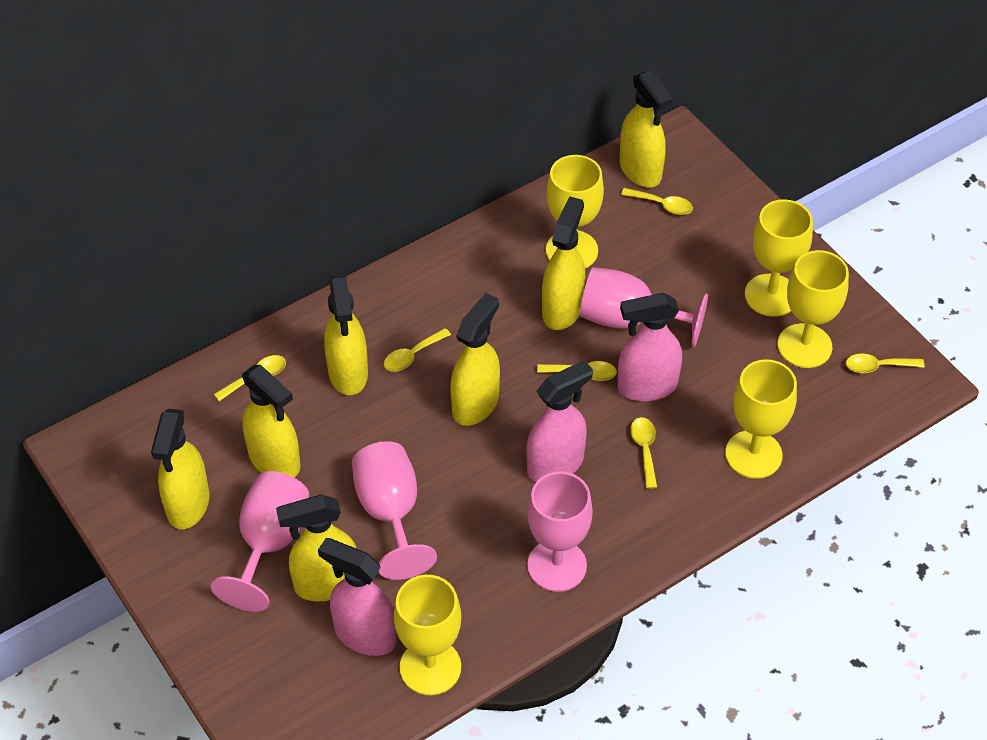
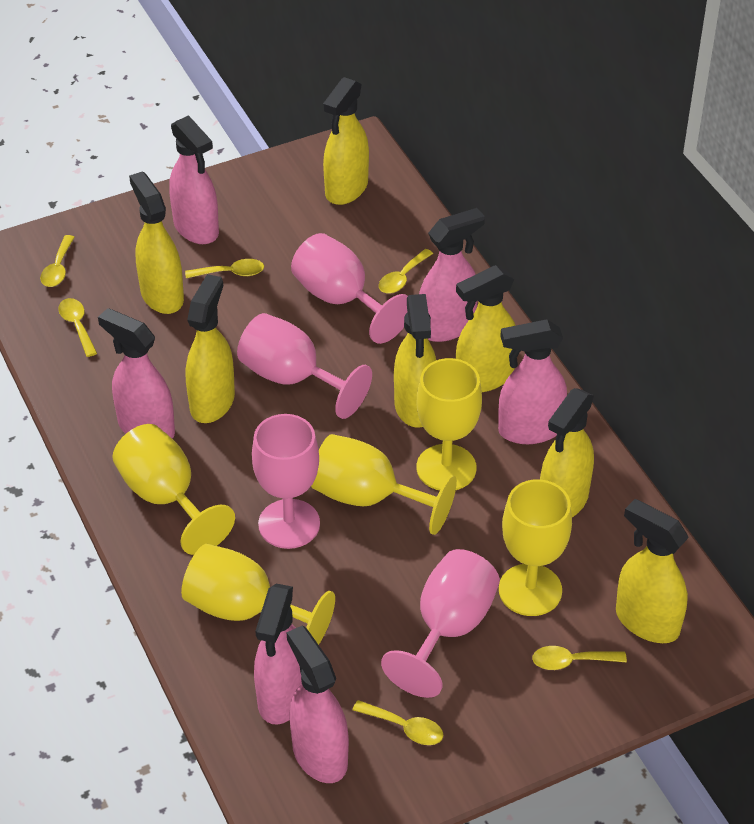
pink spray bottle: 3 -> 6

